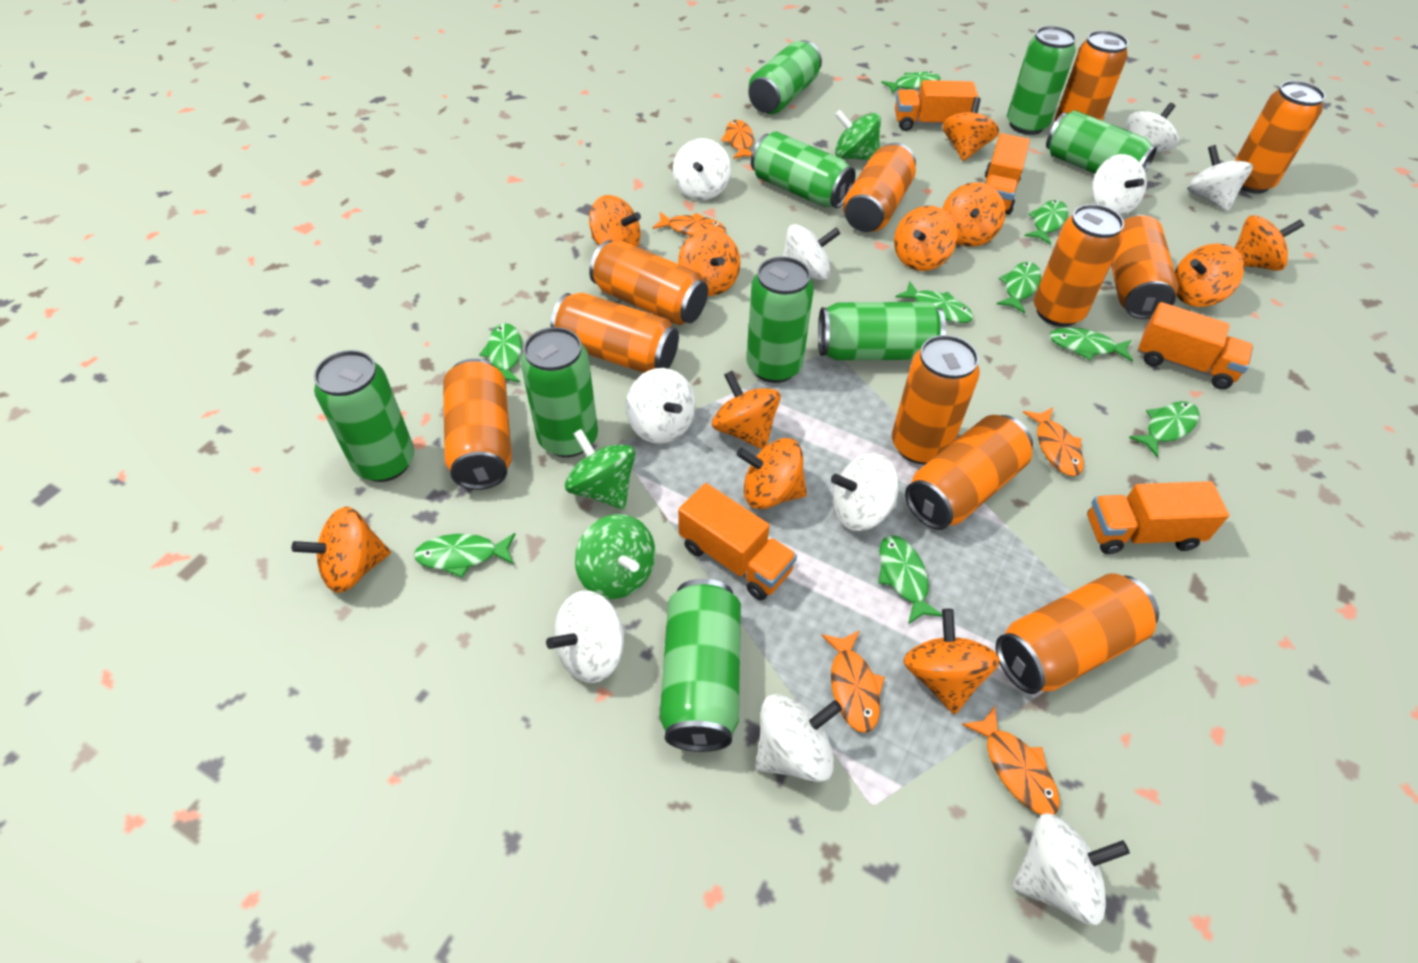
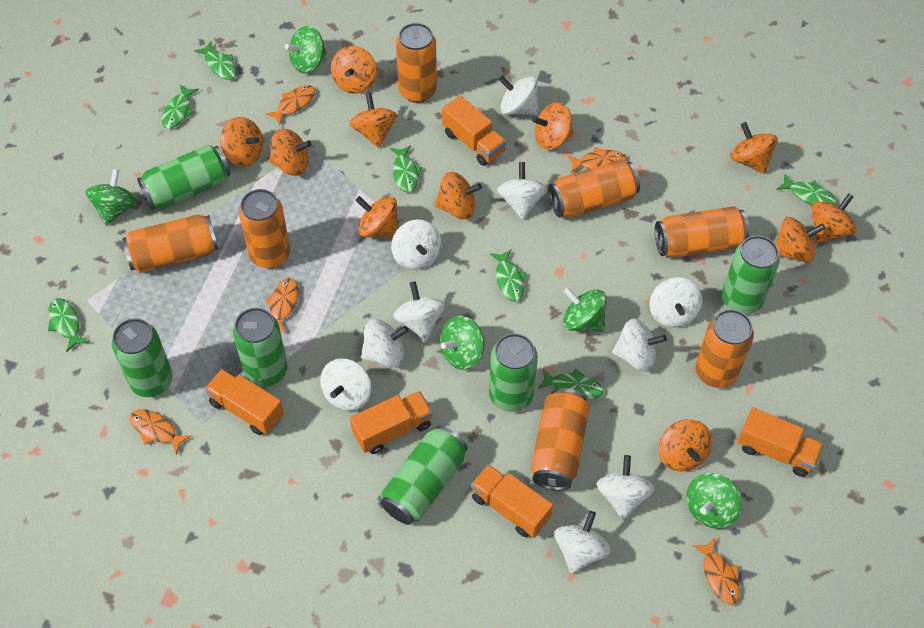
green can: 9 -> 6
green fish: 9 -> 7
green spinning top: 3 -> 5
orange can: 11 -> 7

